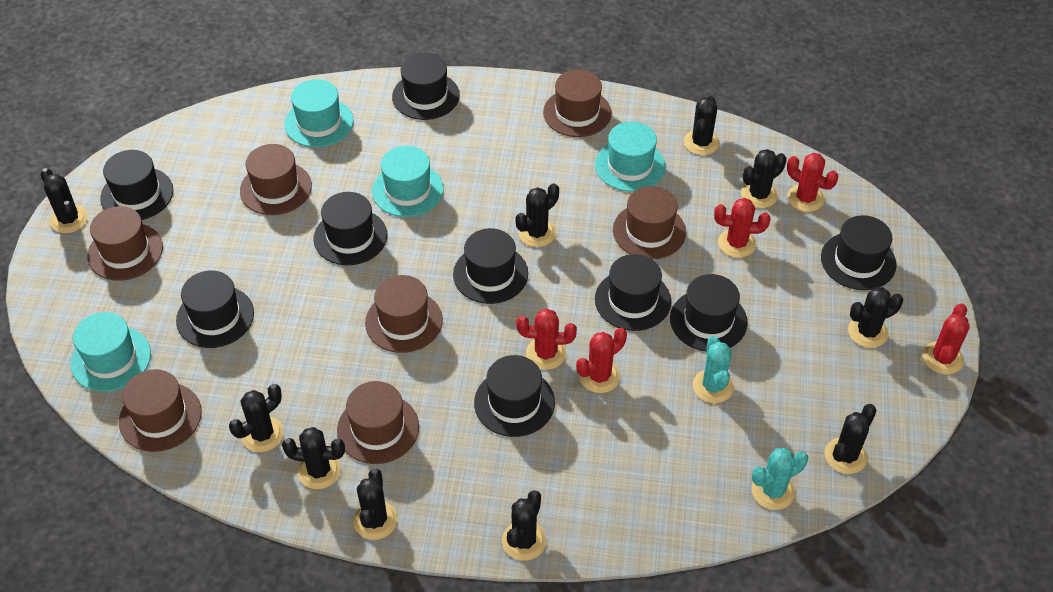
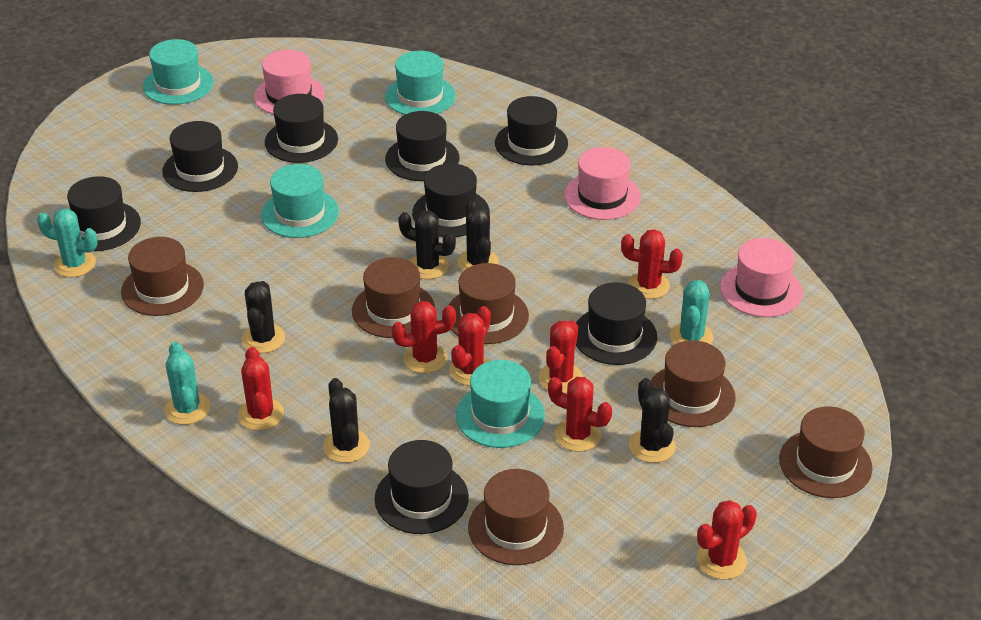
black cactus: 10 -> 5
black hat: 9 -> 8
brown hat: 7 -> 6
pink hat: 0 -> 3
red cactus: 5 -> 7
turquoise cactus: 2 -> 3

